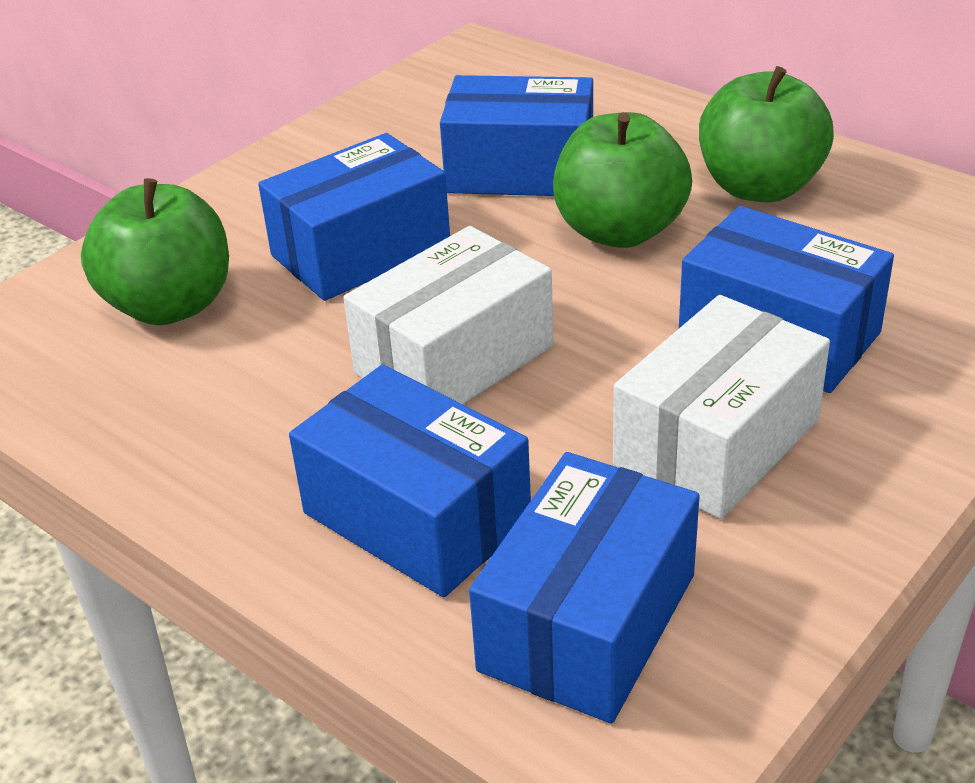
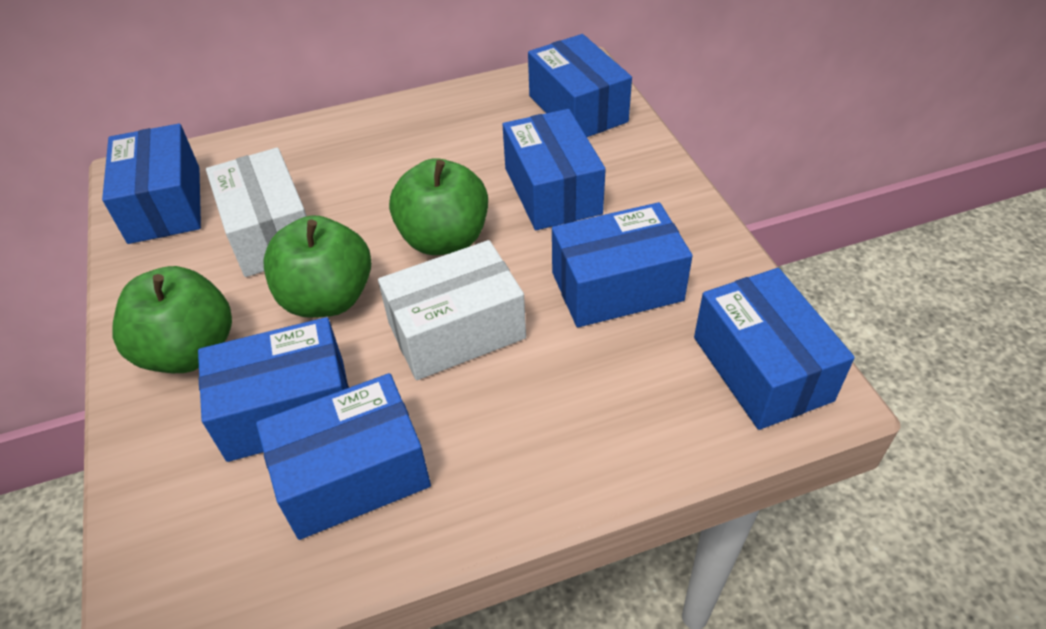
blue box: 5 -> 7

